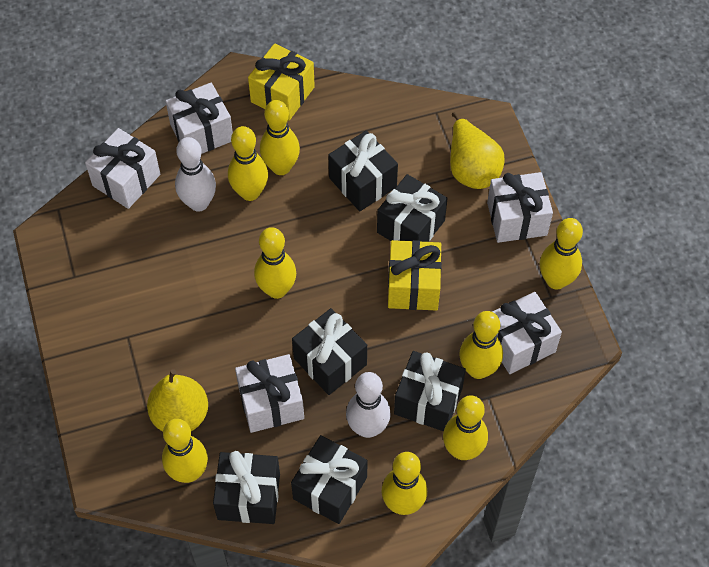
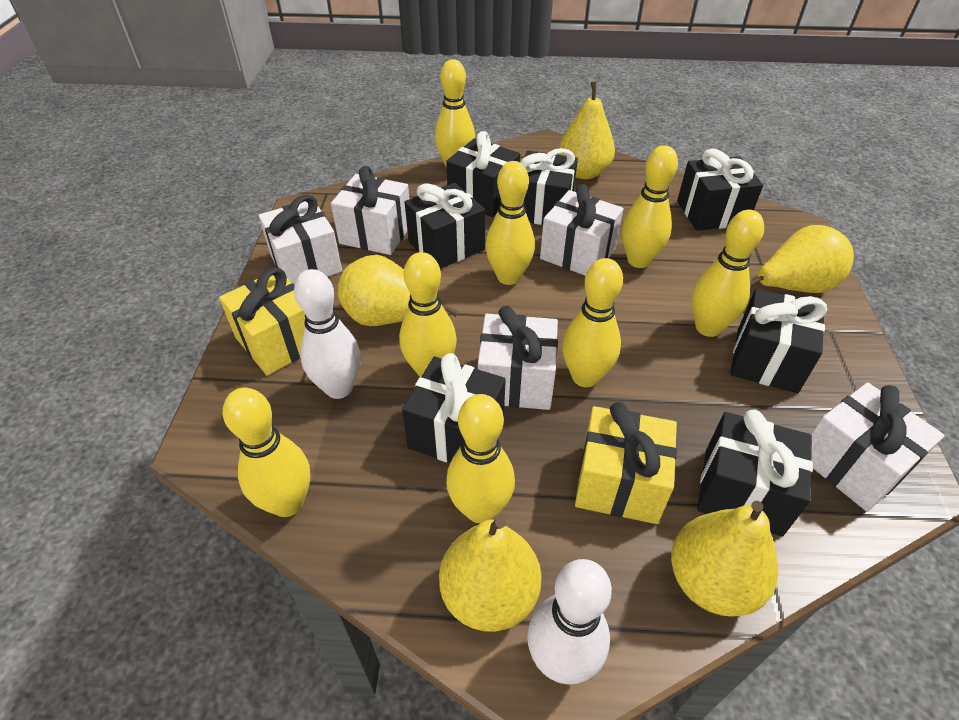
black gift: 6 -> 7
yellow pear: 2 -> 5

